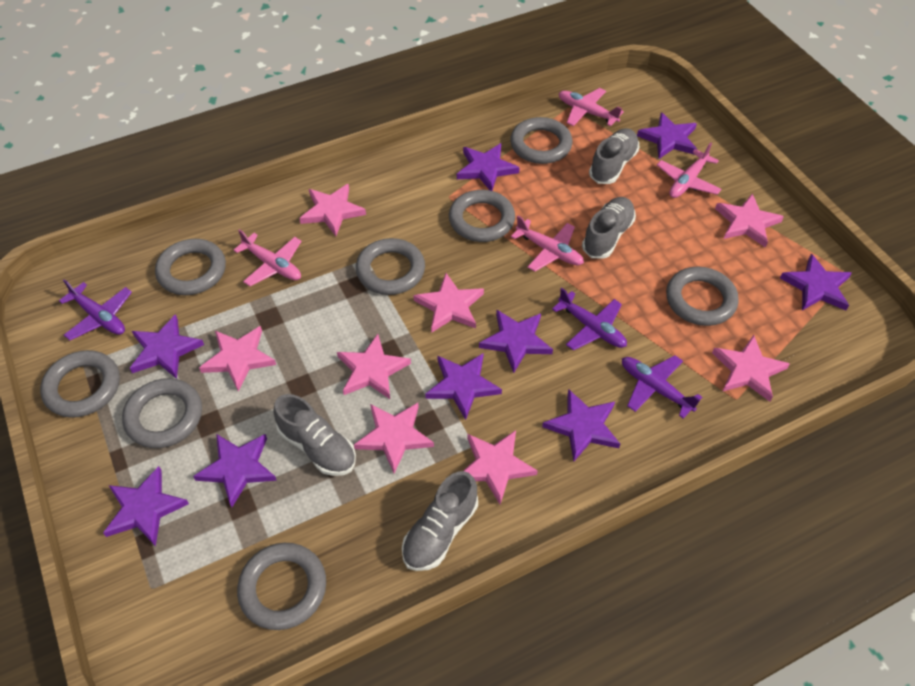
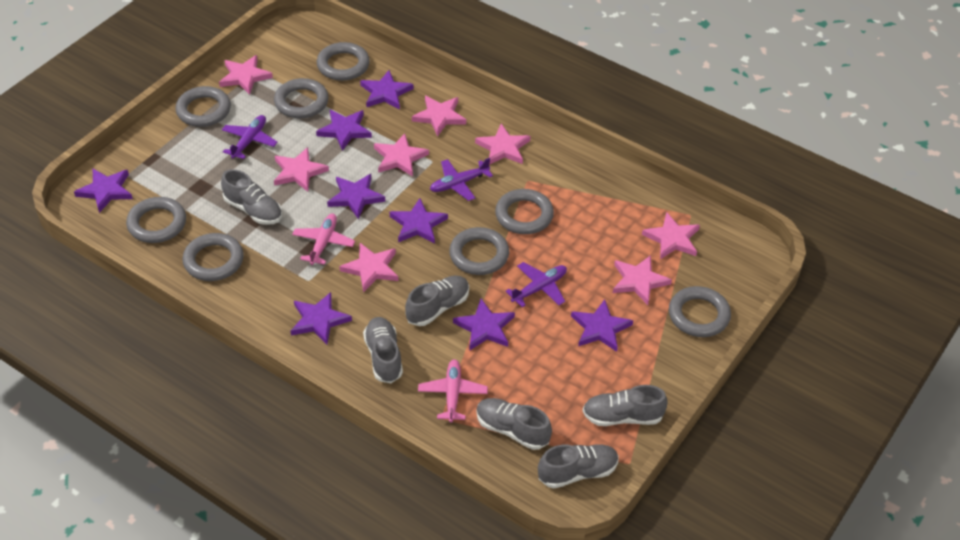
grey shoe: 4 -> 6
pink plane: 4 -> 2
purple star: 9 -> 8

